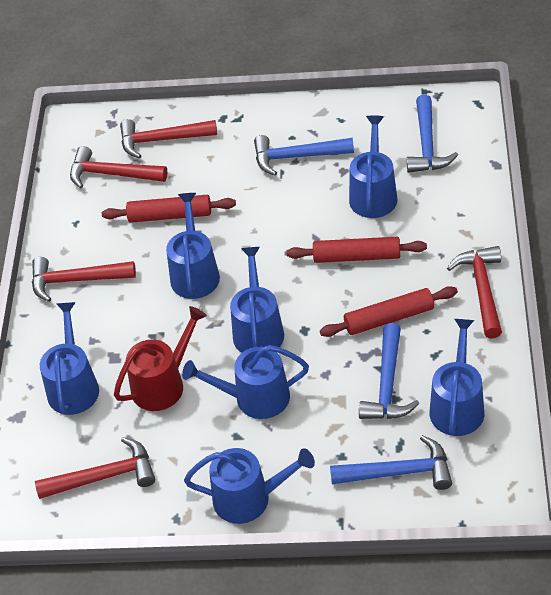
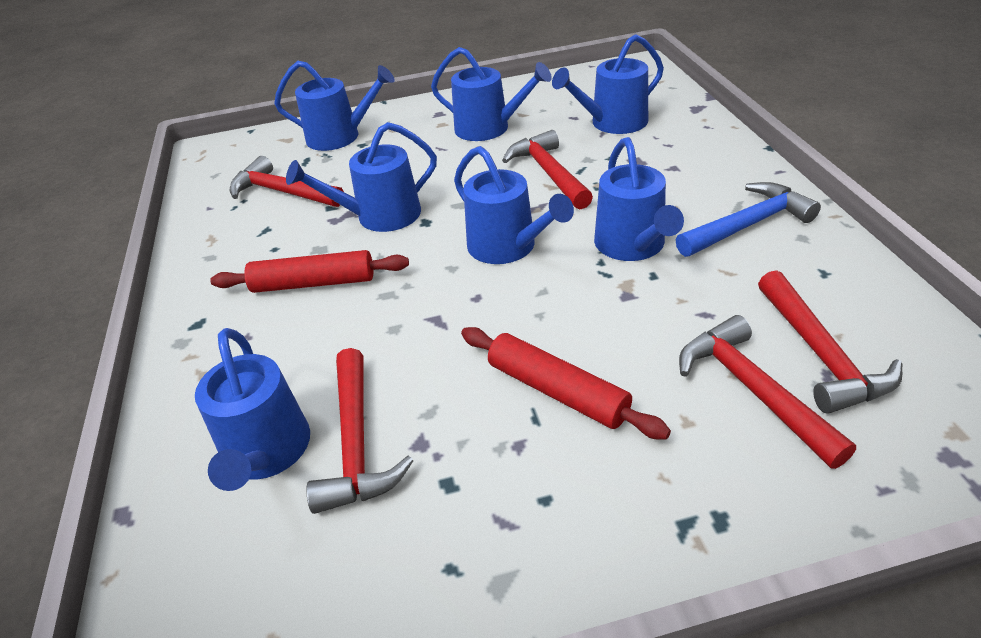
blue hammer: 4 -> 1
red rolling pin: 3 -> 2
red watering can: 1 -> 0

